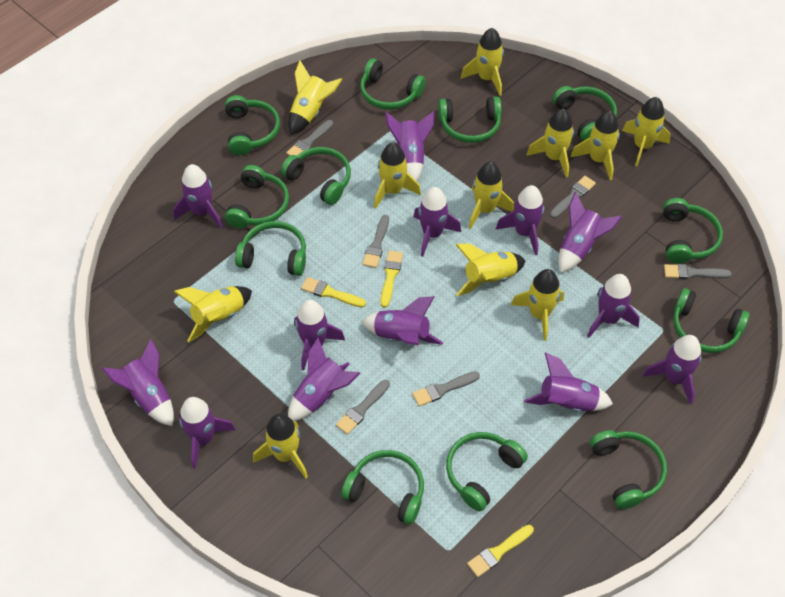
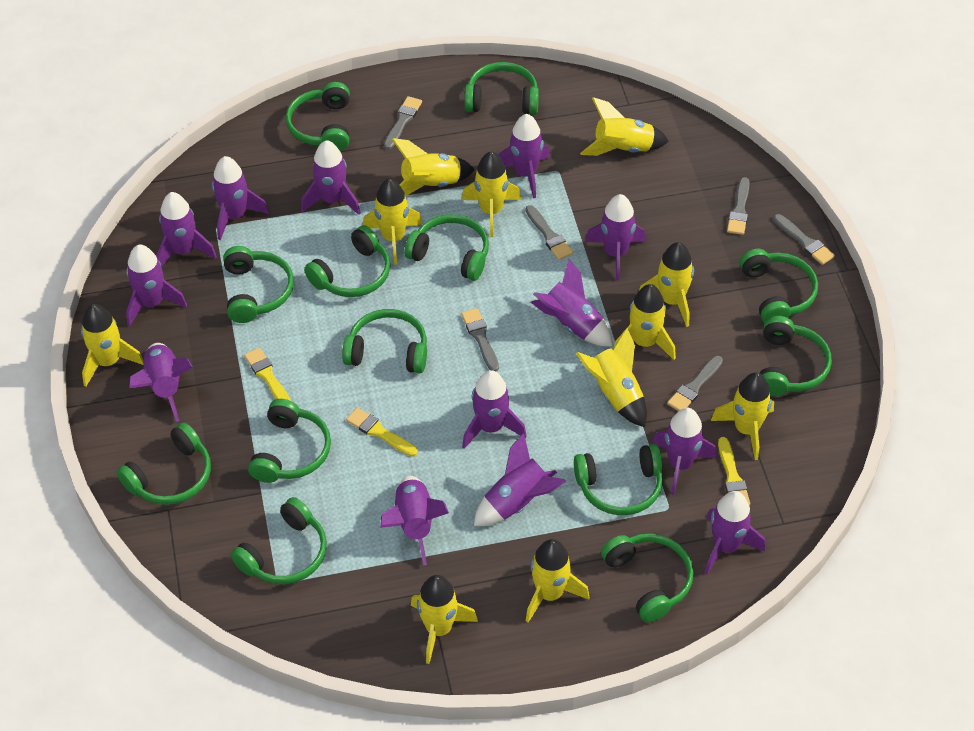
green headphones: 12 -> 13

